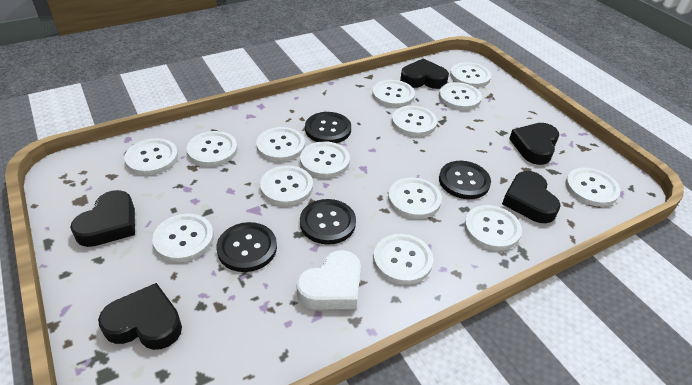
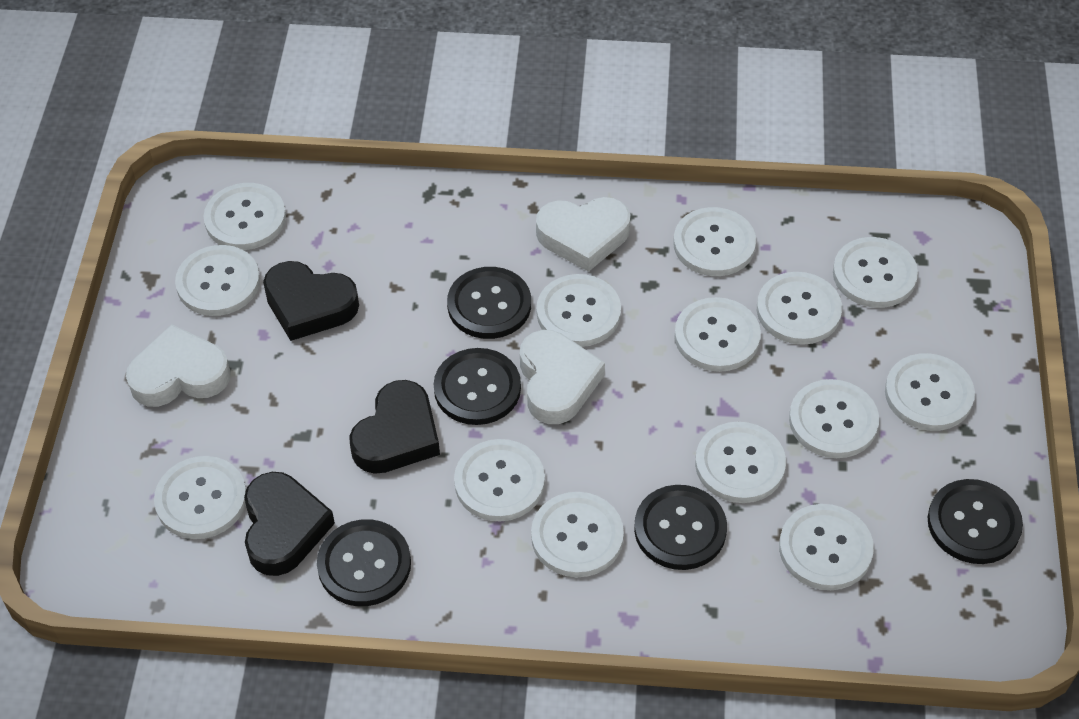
black button: 4 -> 5
black heart: 5 -> 3
white heart: 1 -> 3

